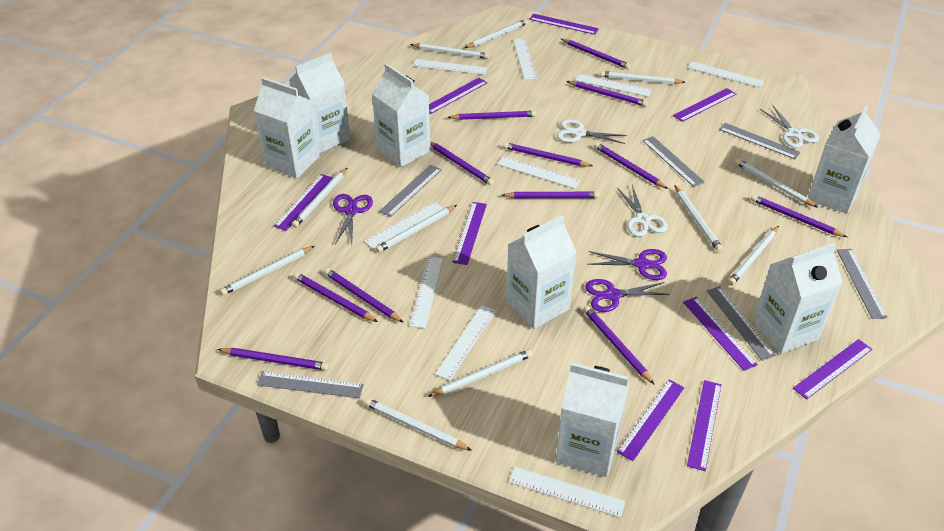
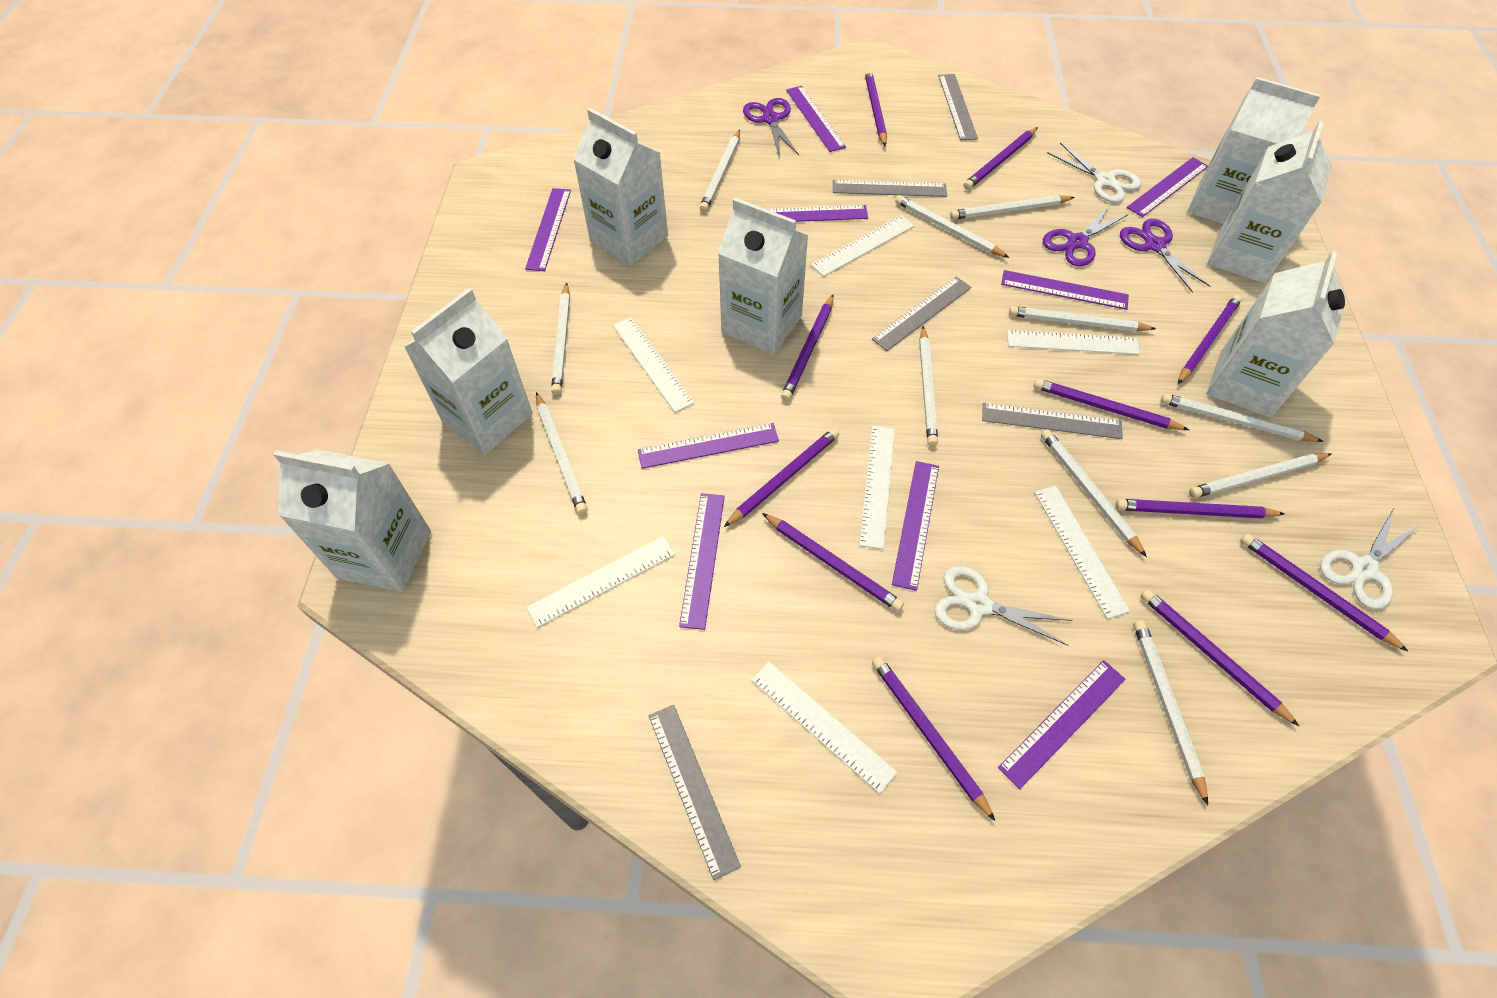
grey ruler: 6 -> 5
purple pencil: 12 -> 11
white ruler: 9 -> 7

